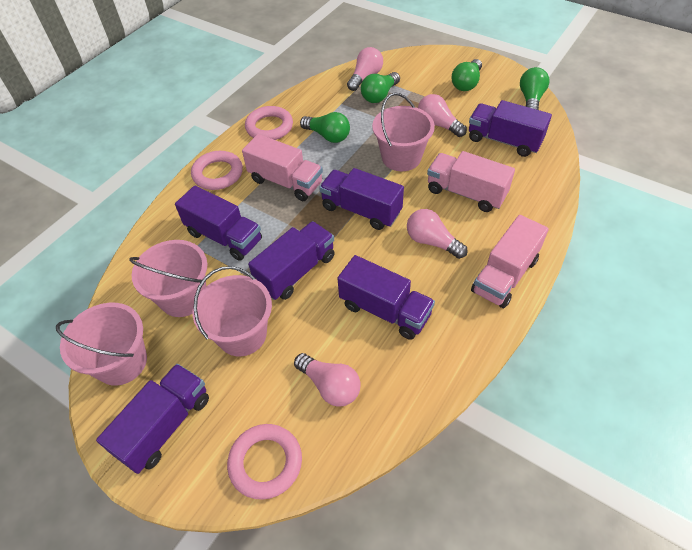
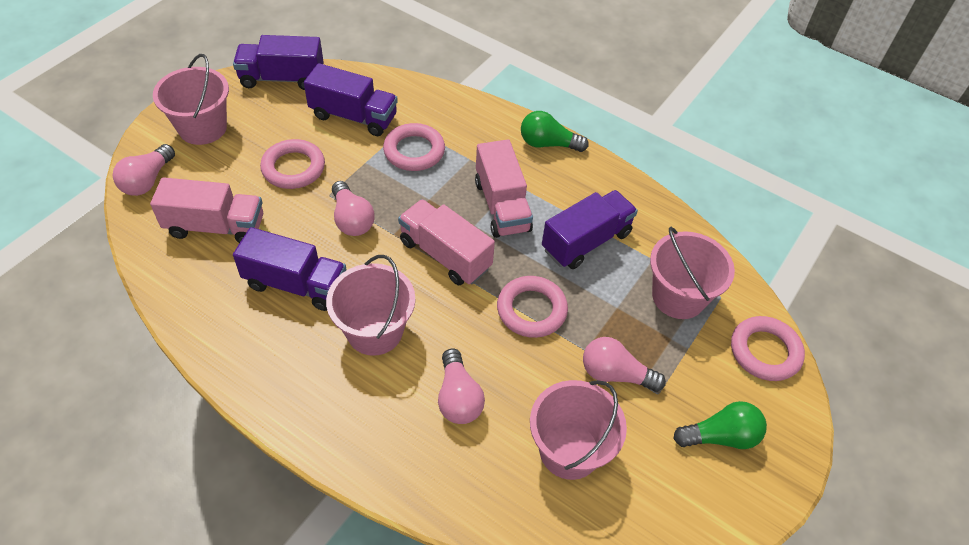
green light bulb: 4 -> 2
pink ring: 3 -> 4
purple truck: 6 -> 4

